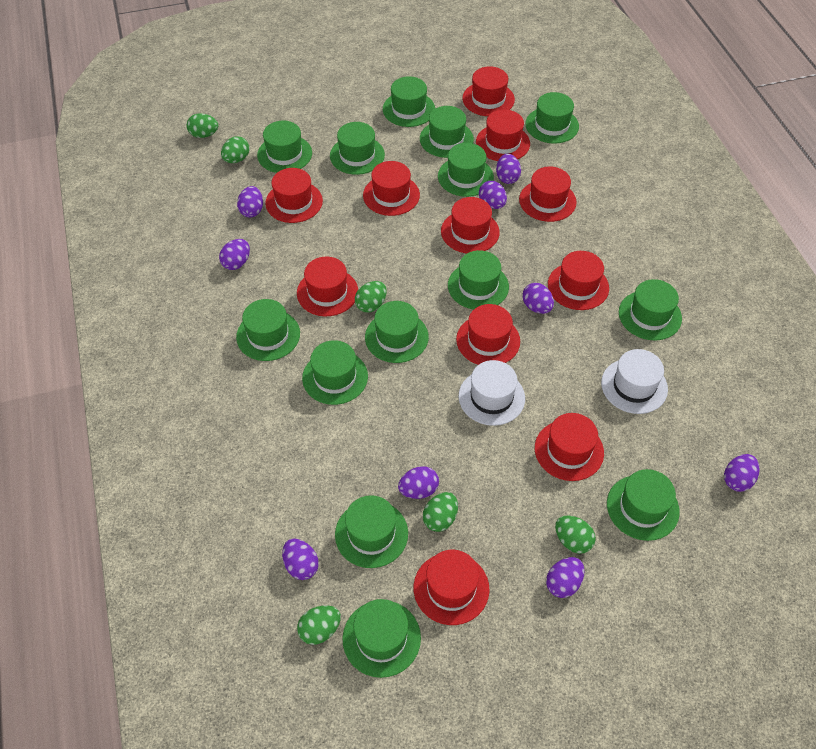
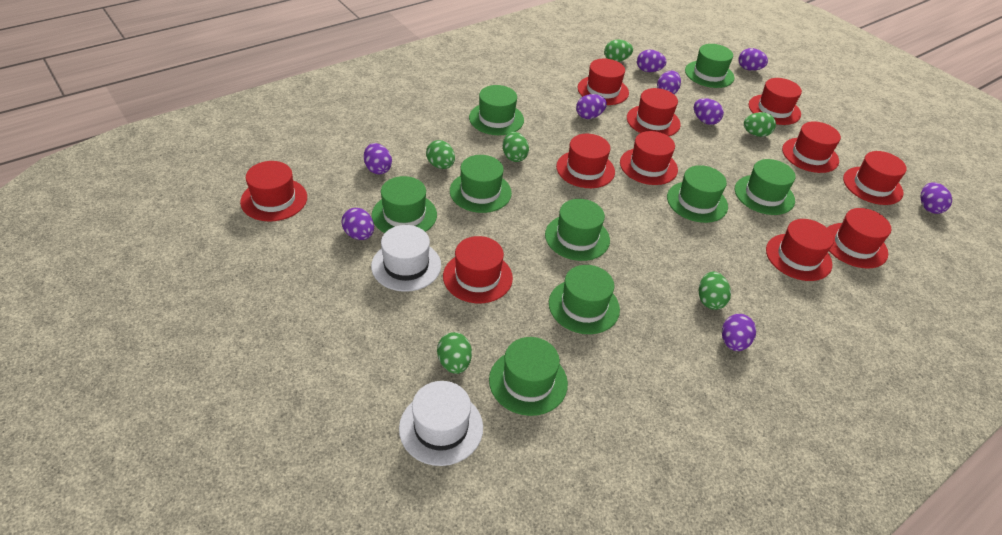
green hat: 14 -> 9

